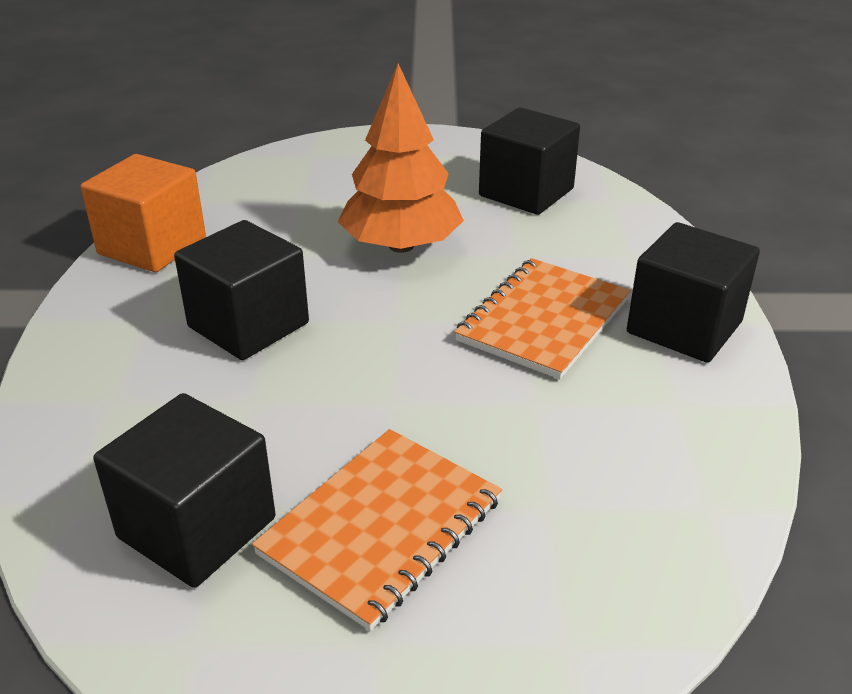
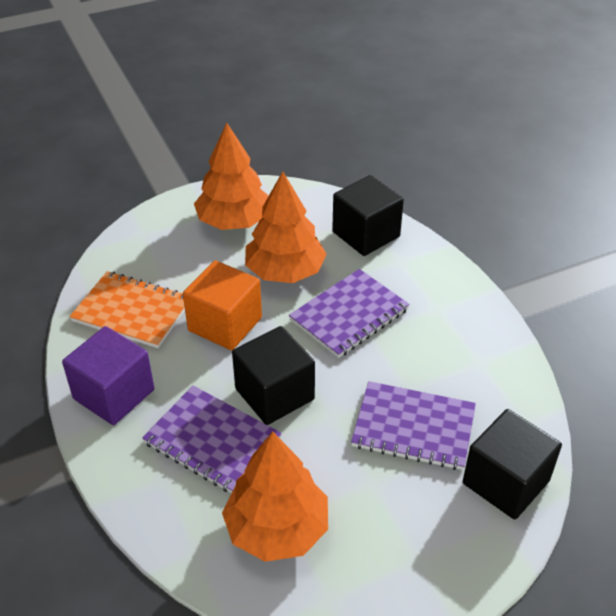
black cube: 4 -> 3
orange notebook: 2 -> 1
orange tree: 1 -> 3
purple cube: 0 -> 1
purple notebook: 0 -> 3

